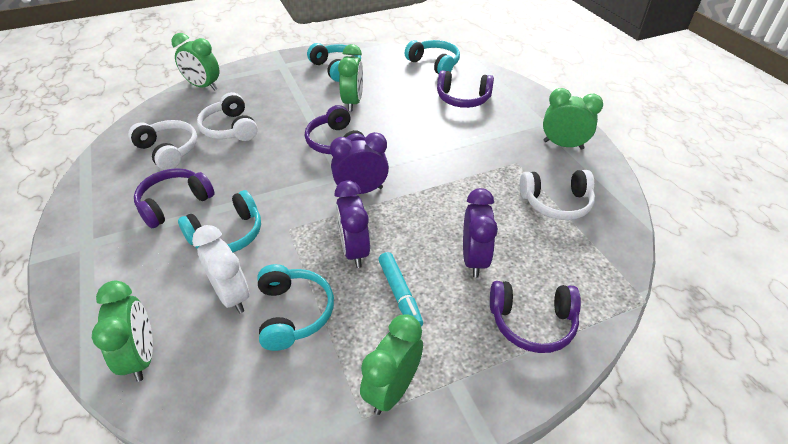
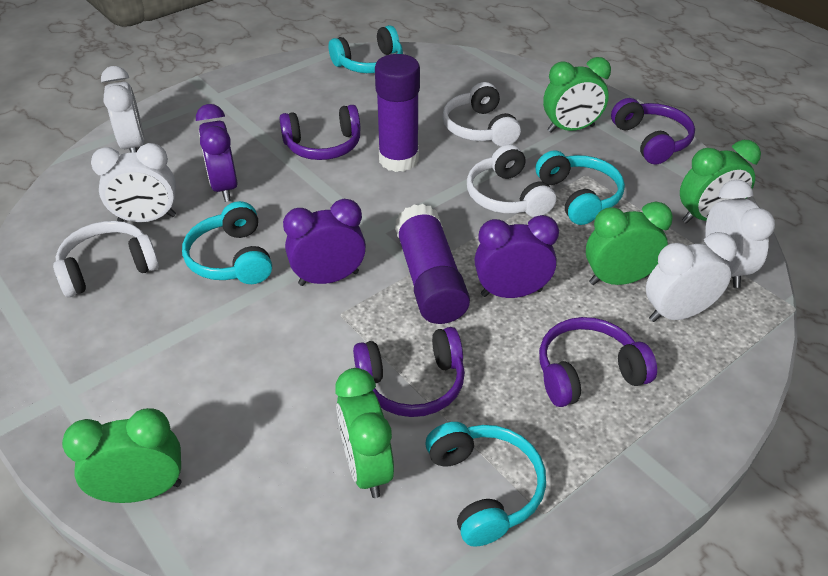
purple glue stick: 0 -> 2
turquoise marker: 1 -> 0
white clock: 1 -> 4

